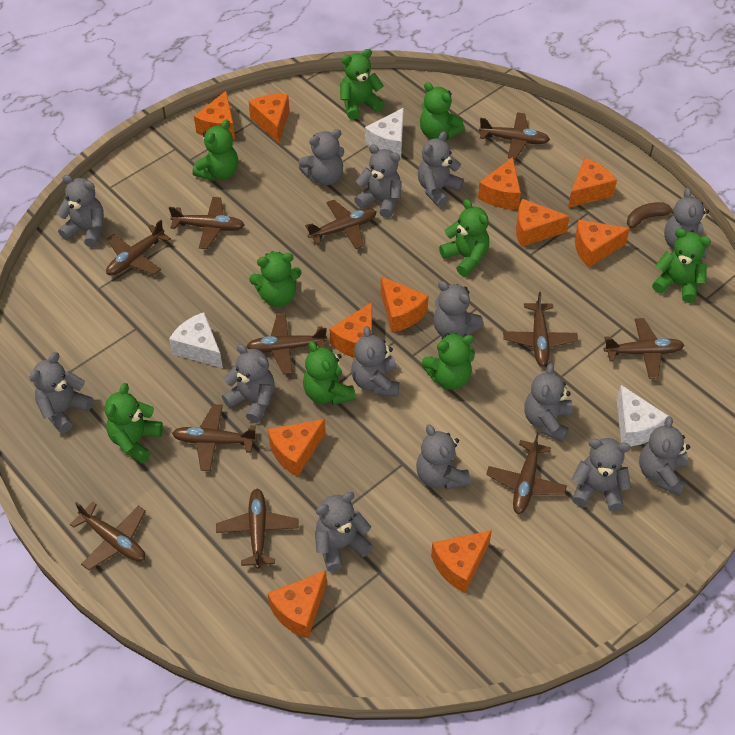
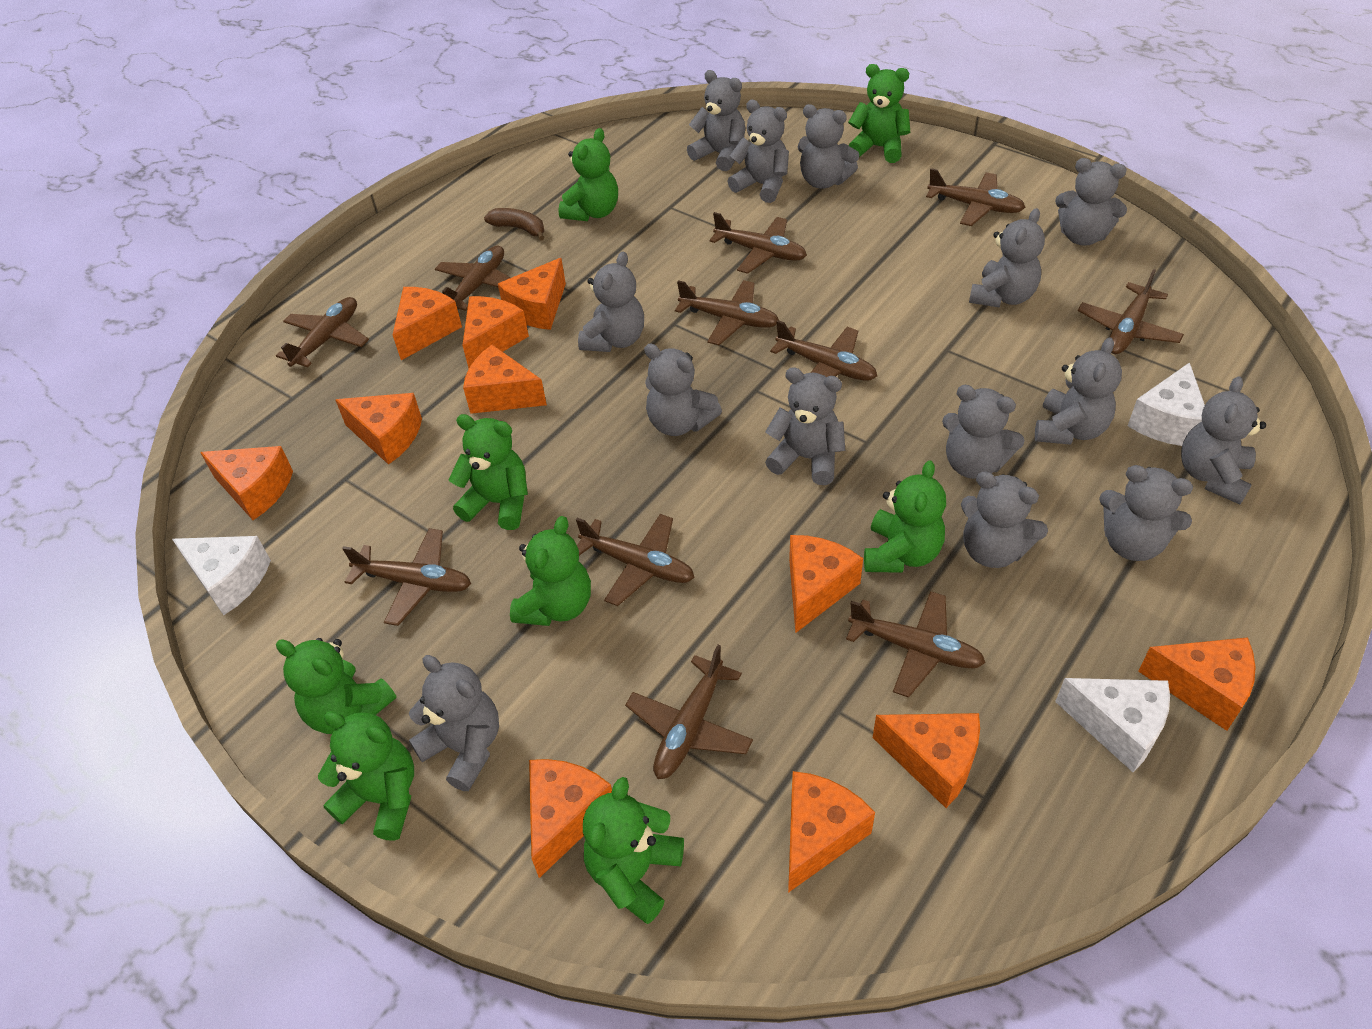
green teddy bear: 9 -> 8

